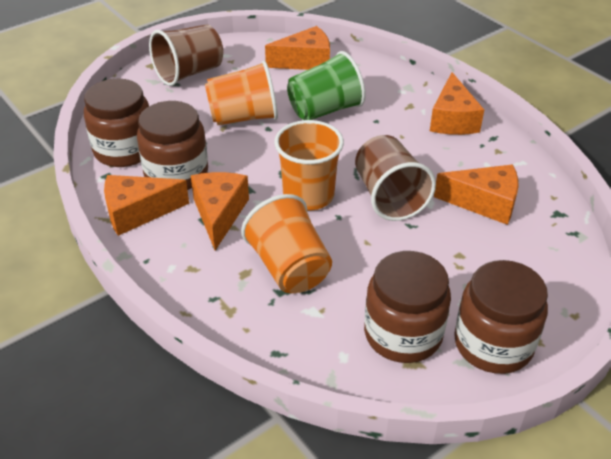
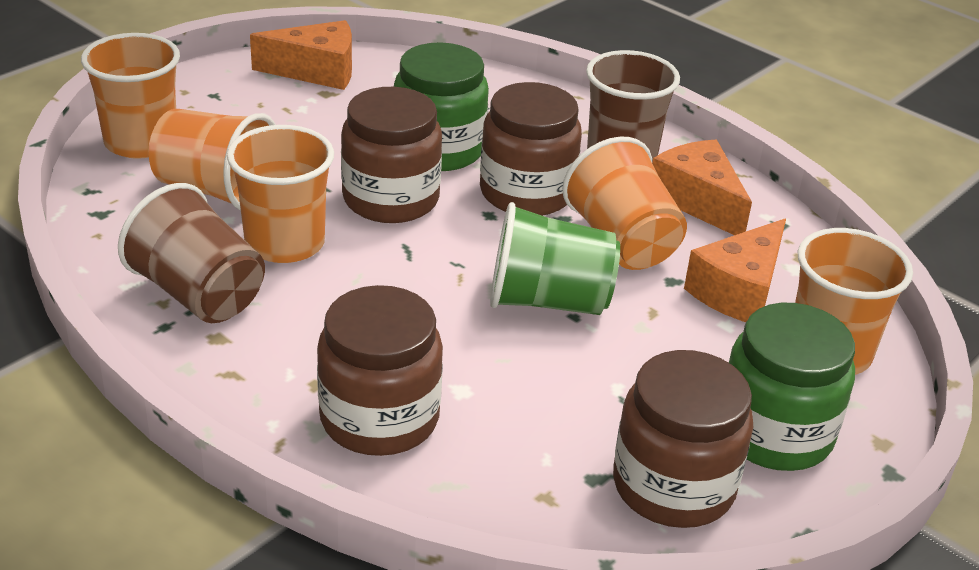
green jar: 0 -> 2
orange cheese: 5 -> 3
orange cup: 3 -> 5

